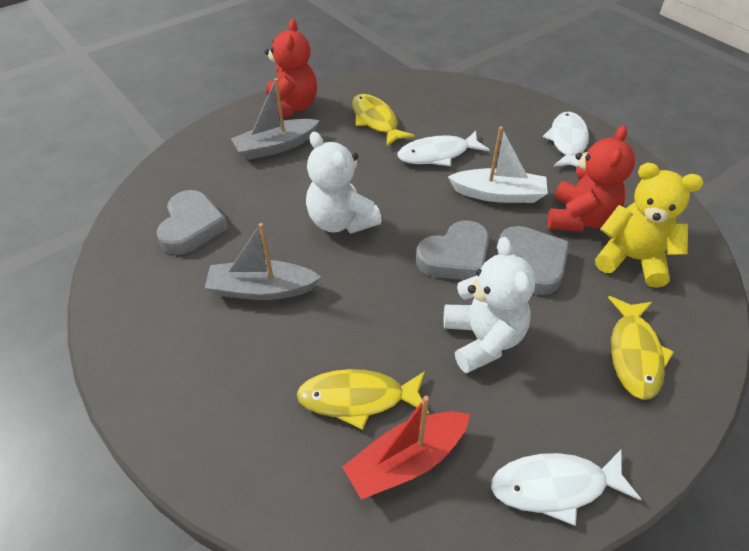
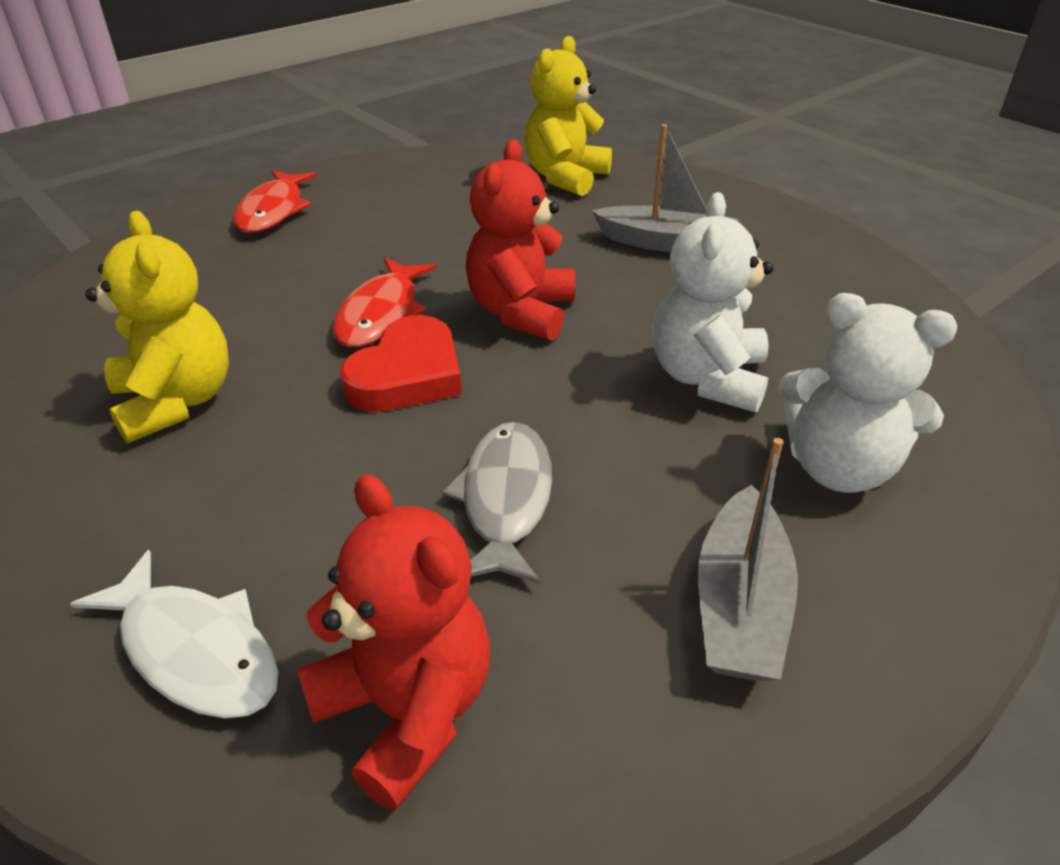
grey fish: 0 -> 1
grey heart: 3 -> 0
red boat: 1 -> 0
red fish: 0 -> 2
red heart: 0 -> 1
white boat: 1 -> 0
white fish: 3 -> 1
yellow fish: 3 -> 0
yellow teddy bear: 1 -> 2

